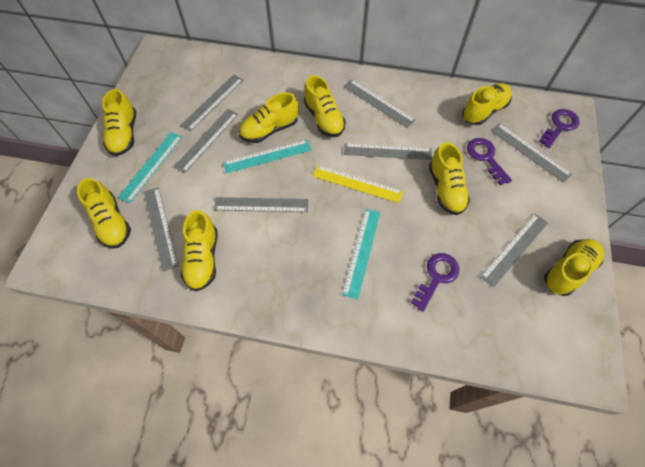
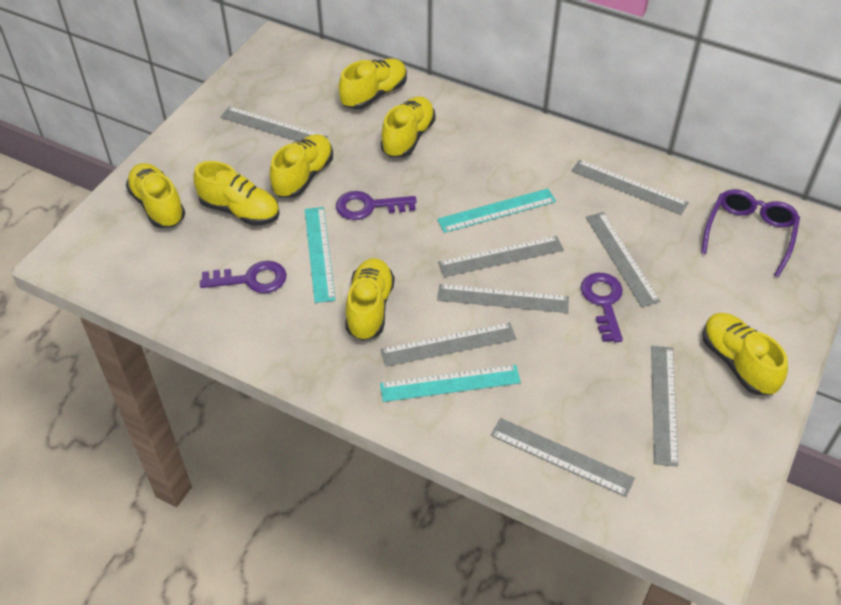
purple glasses: 0 -> 1
yellow ruler: 1 -> 0
yellow shoe: 8 -> 7

